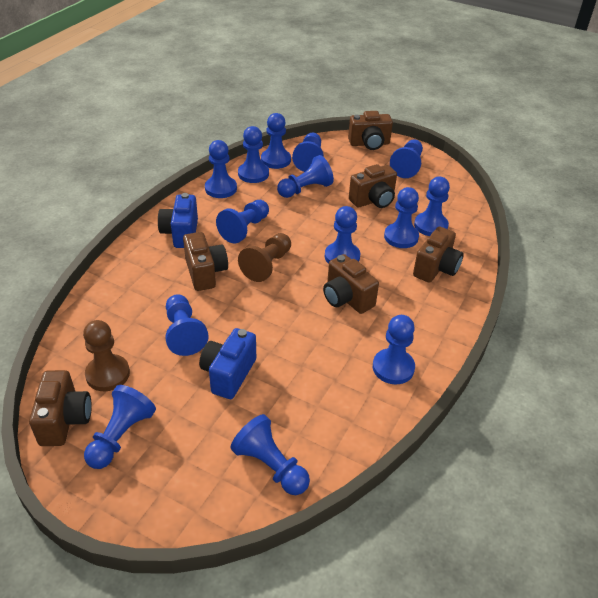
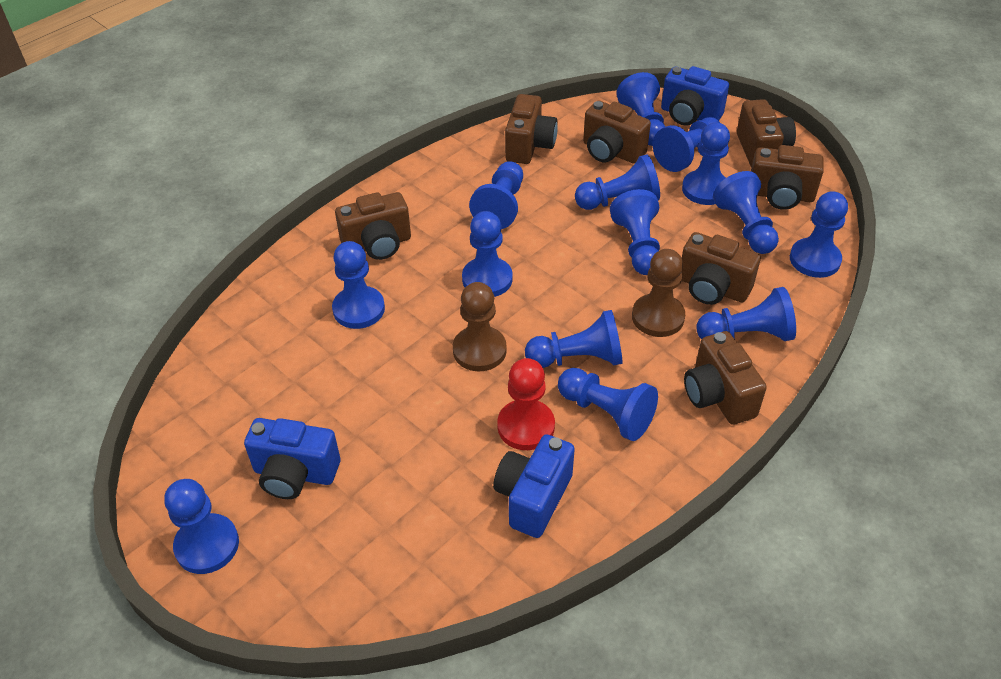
blue camera: 2 -> 3
brown camera: 6 -> 7
red pawn: 0 -> 1

